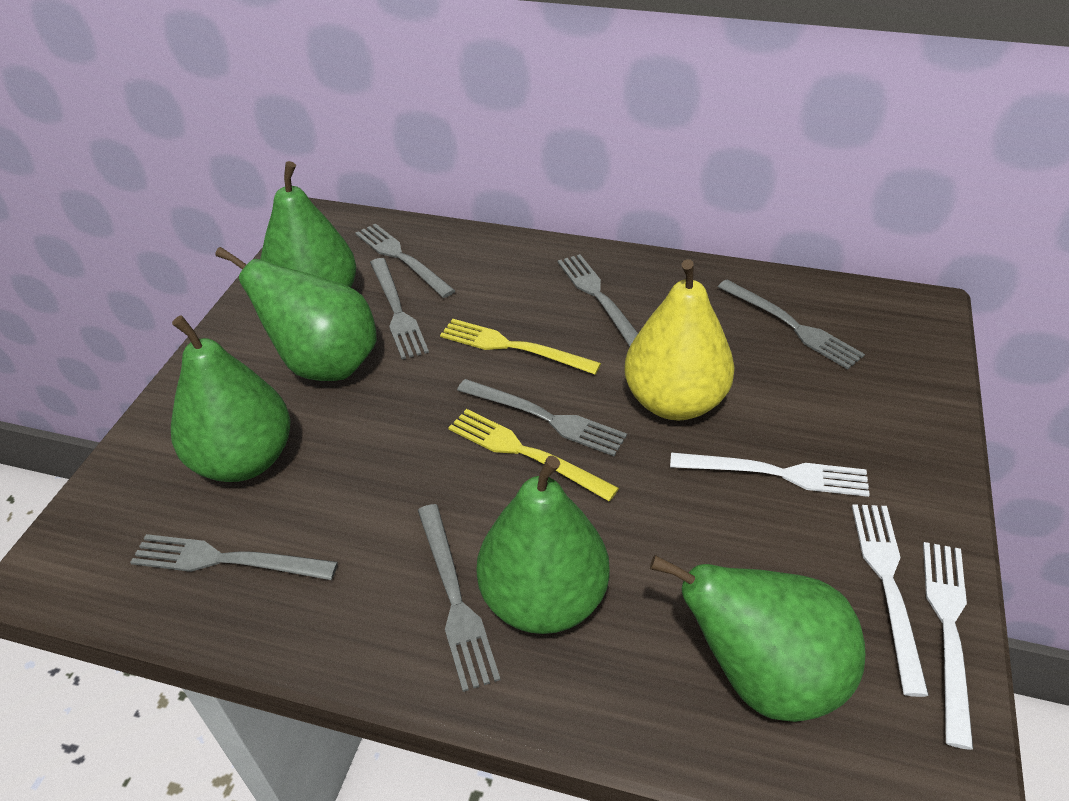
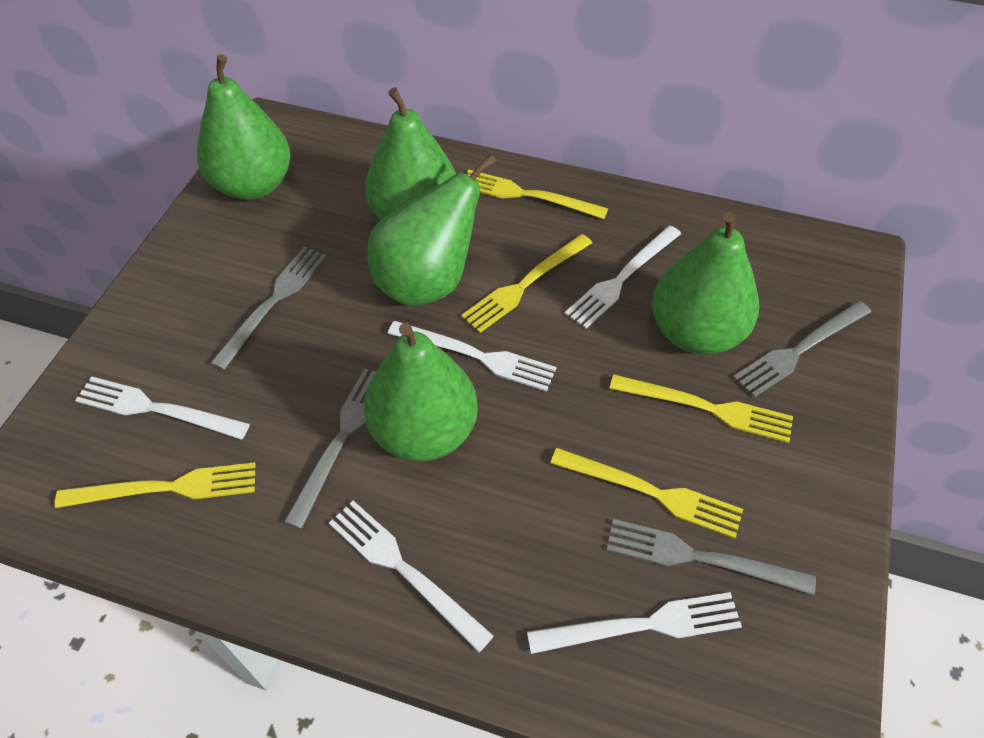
grey fork: 7 -> 4
white fork: 3 -> 5
yellow fork: 2 -> 5
yellow pear: 1 -> 0

